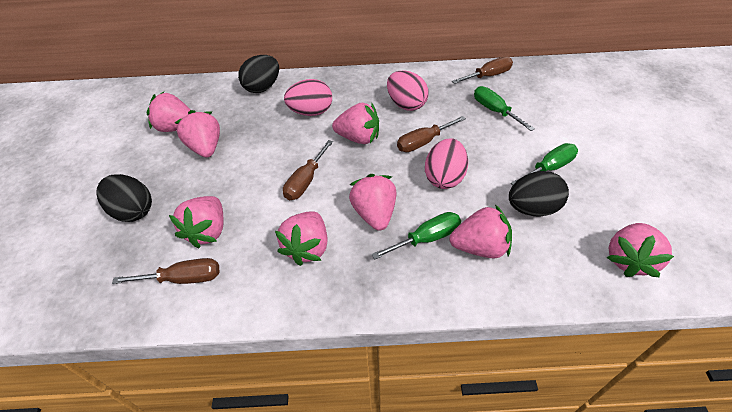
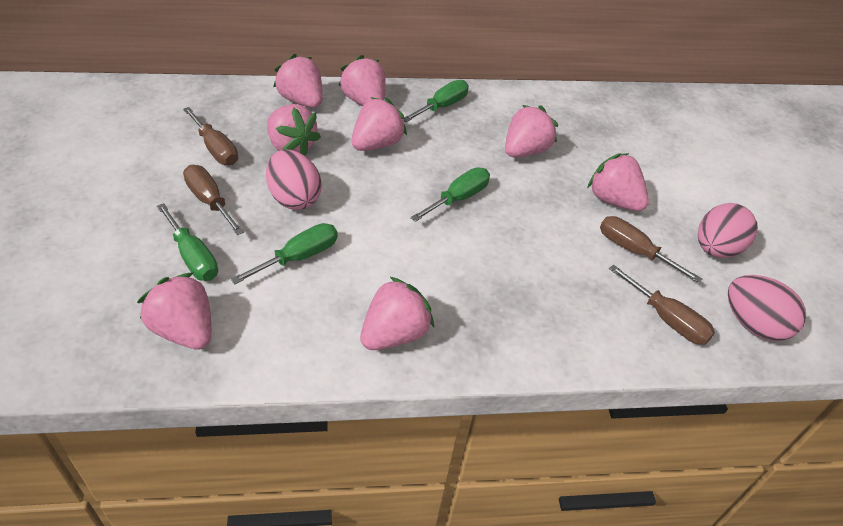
black egg: 3 -> 0
green screwdriver: 3 -> 4

